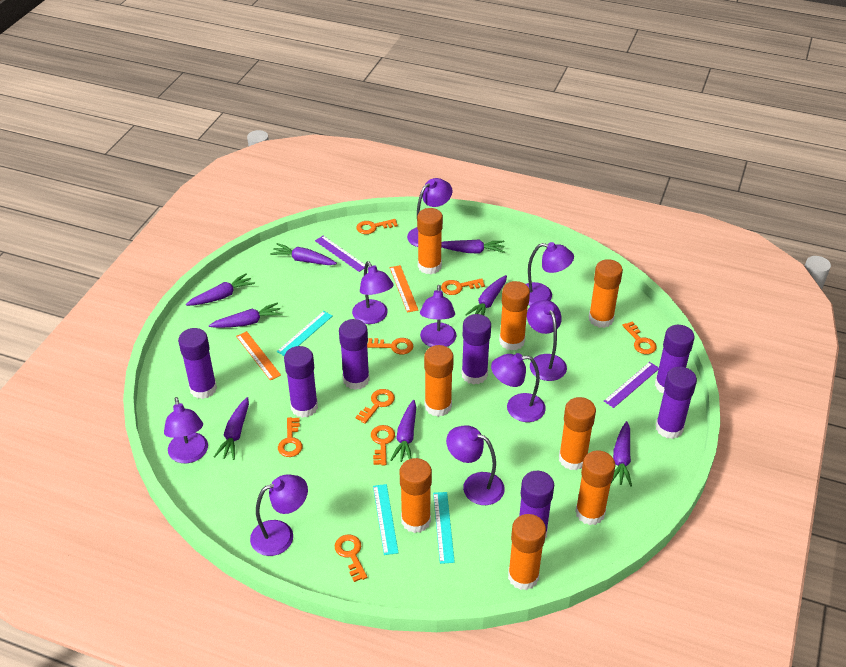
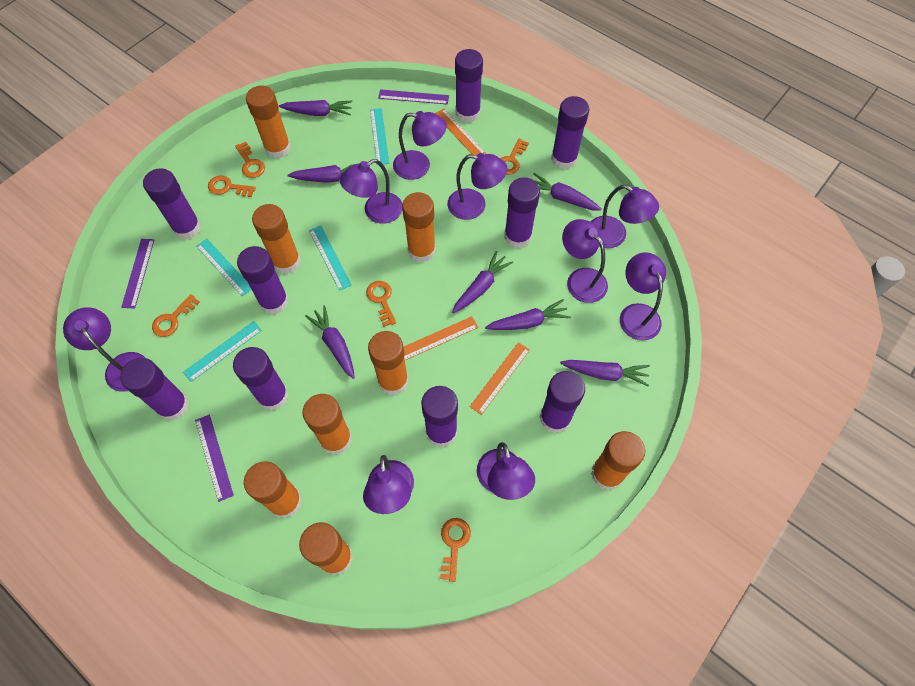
orange key: 8 -> 6
orange ruler: 2 -> 3
purple carrot: 8 -> 7
purple glue stick: 7 -> 9
purple ruler: 2 -> 3
turquoise ruler: 3 -> 4

